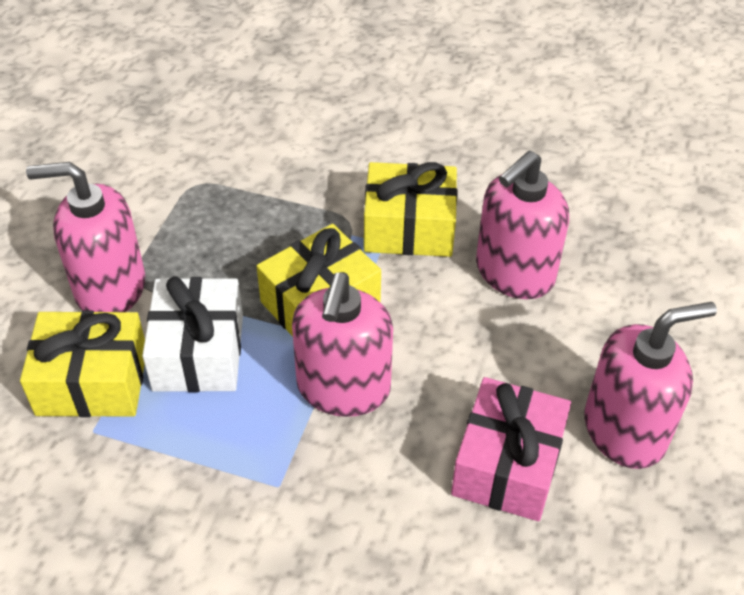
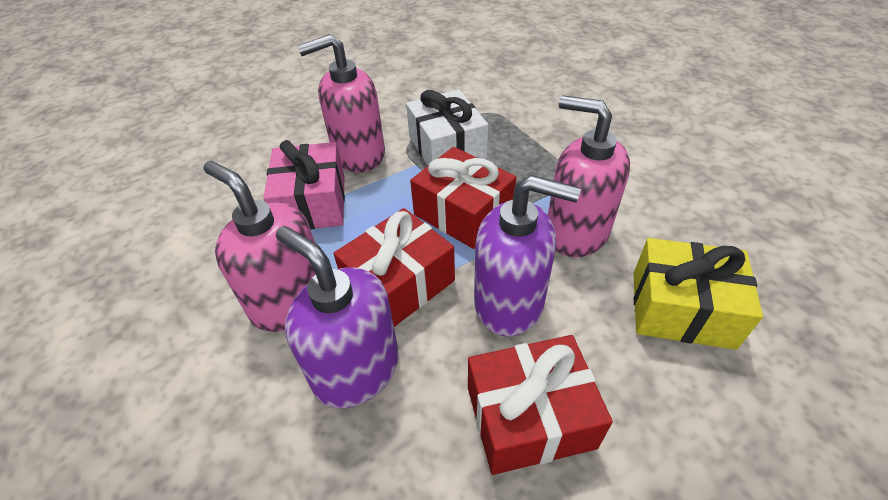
pink soap dispenser: 4 -> 3
purple soap dispenser: 0 -> 2
red gift: 0 -> 3
yellow gift: 3 -> 1

